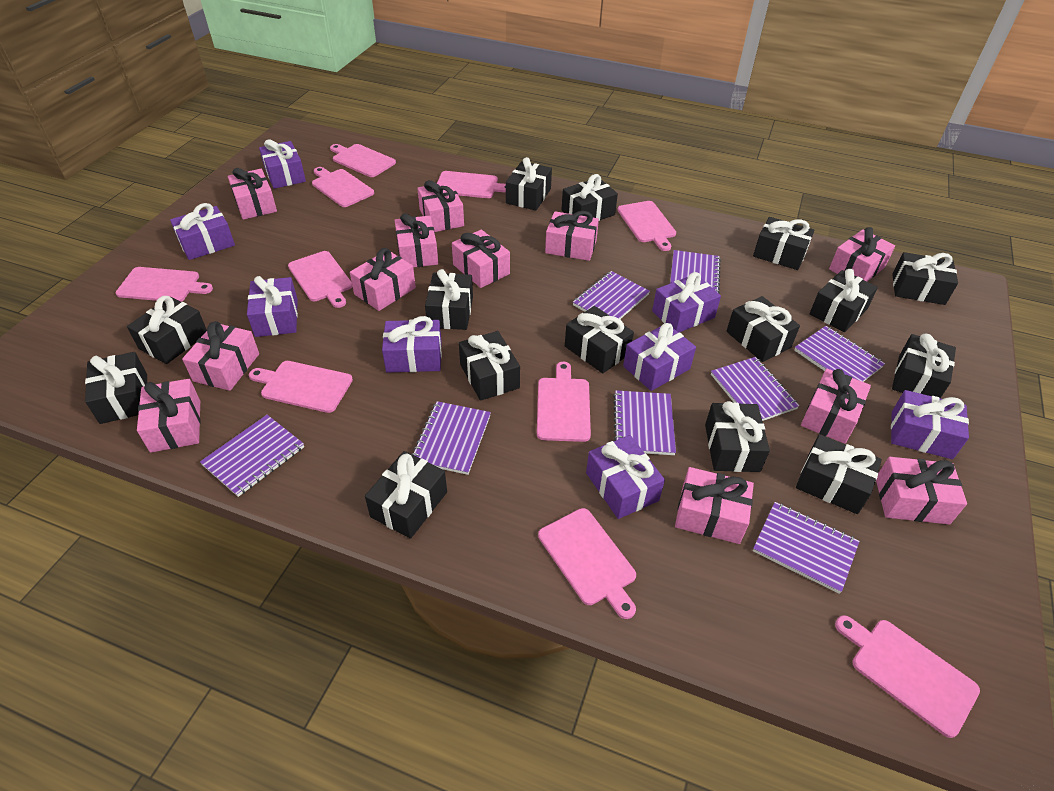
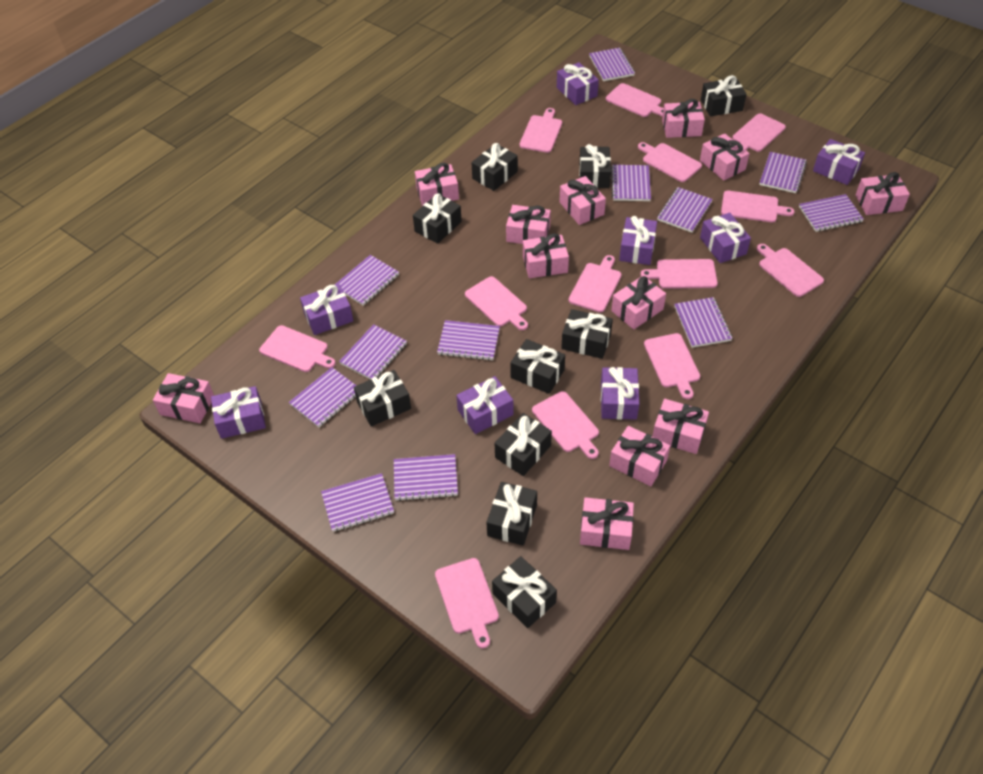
black gift: 15 -> 10
pink cutting board: 10 -> 13
purple notebook: 8 -> 12

